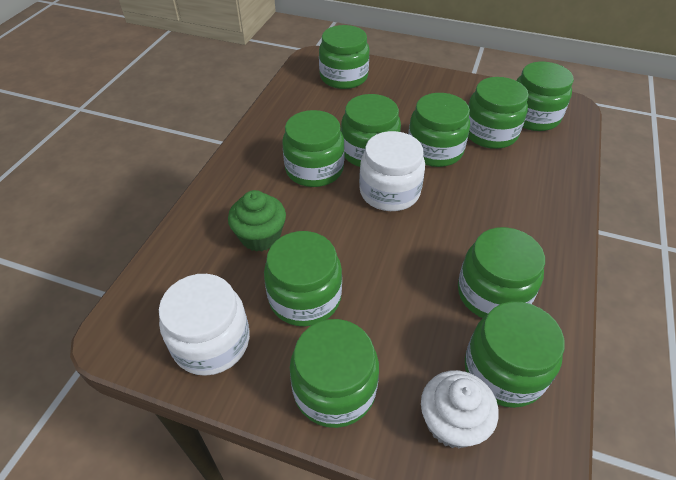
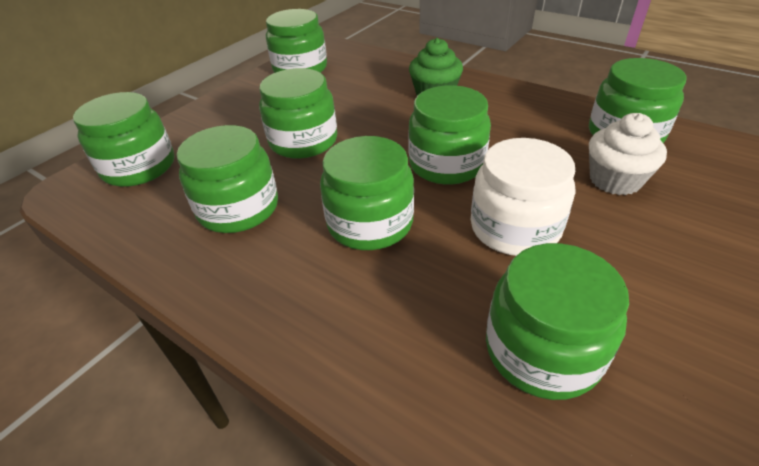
green jar: 10 -> 8
white jar: 2 -> 1

